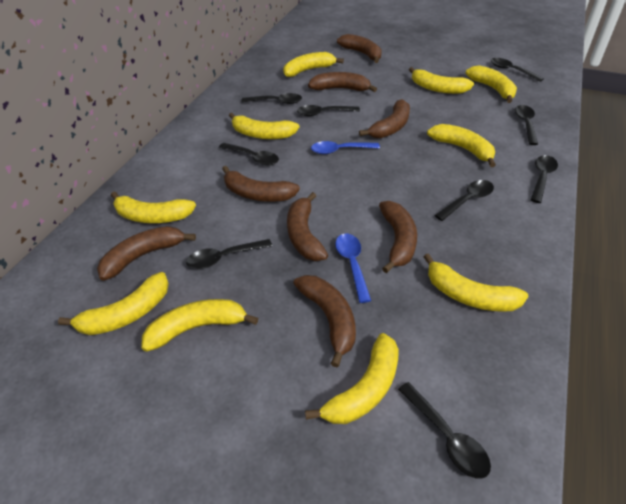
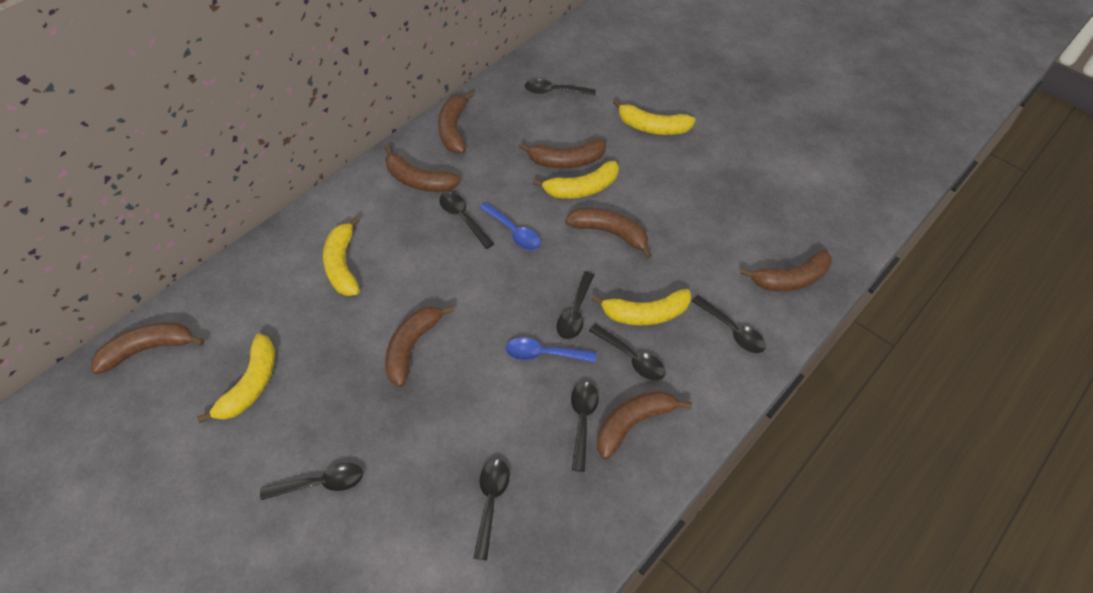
black spoon: 9 -> 8
yellow banana: 10 -> 5

